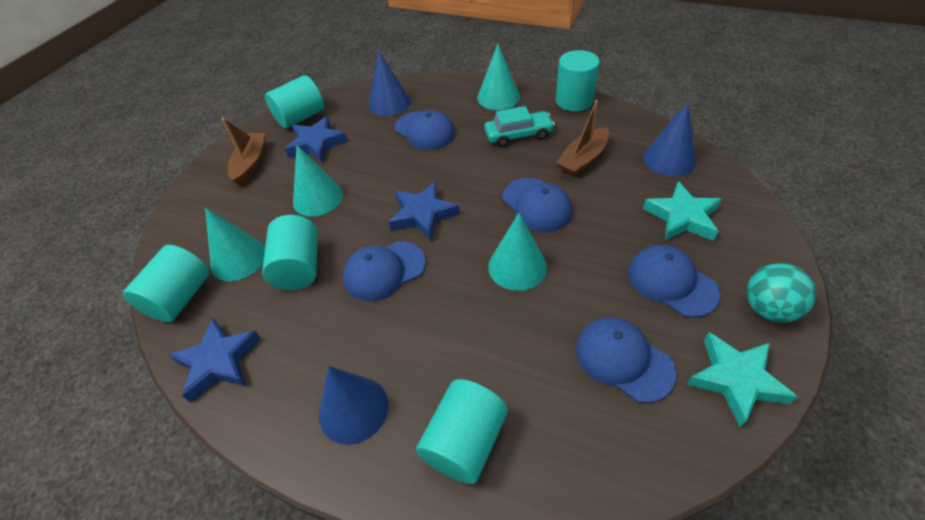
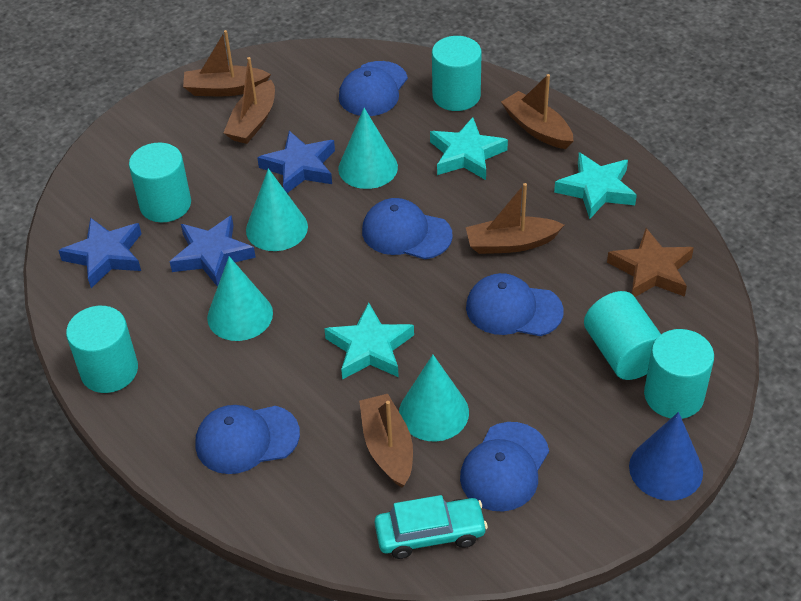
blue cone: 3 -> 1
brown boat: 2 -> 5
brown star: 0 -> 1
turquoise ball: 1 -> 0
turquoise star: 2 -> 3

